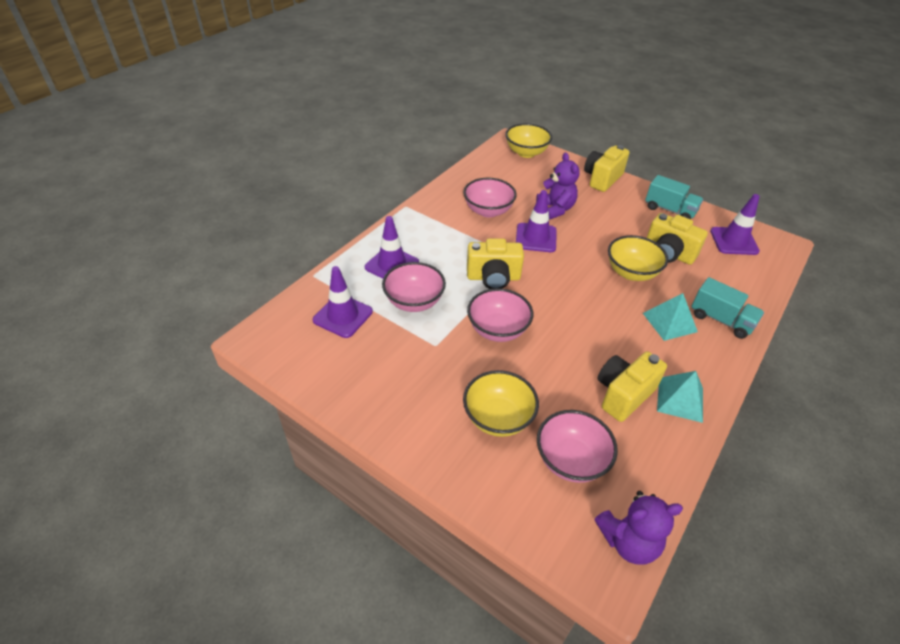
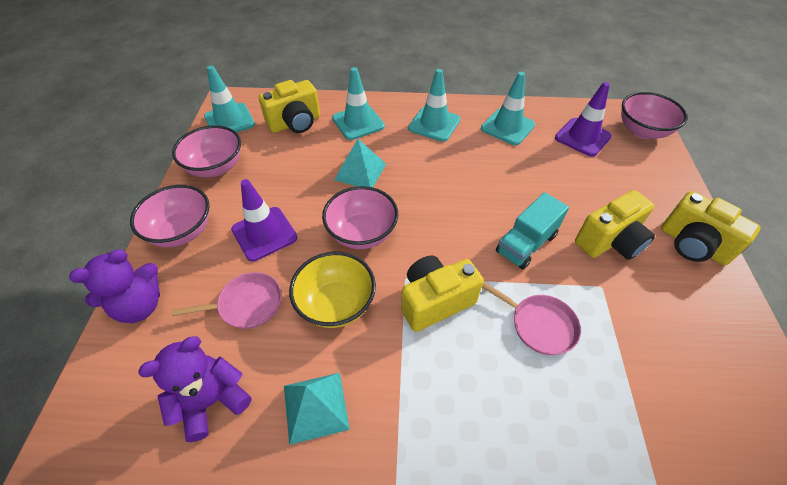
pink pan: 0 -> 2
purple traffic cone: 4 -> 2
turquoise traffic cone: 0 -> 4
turquoise truck: 2 -> 1
yellow bowl: 3 -> 1

